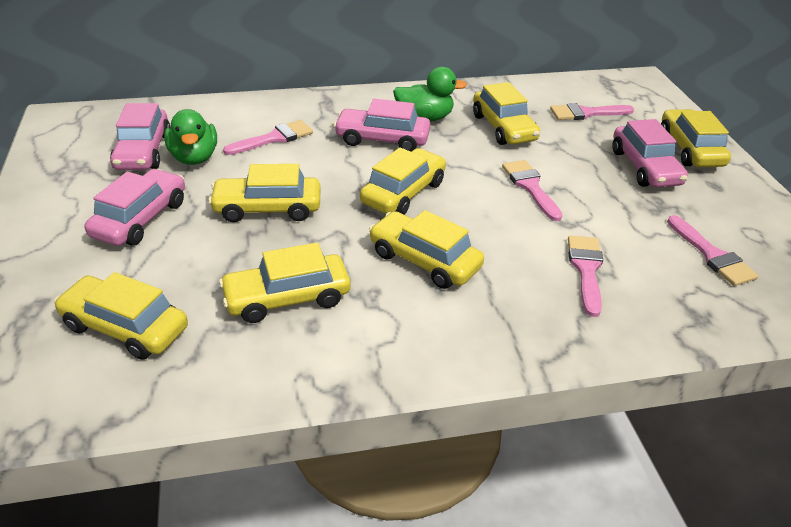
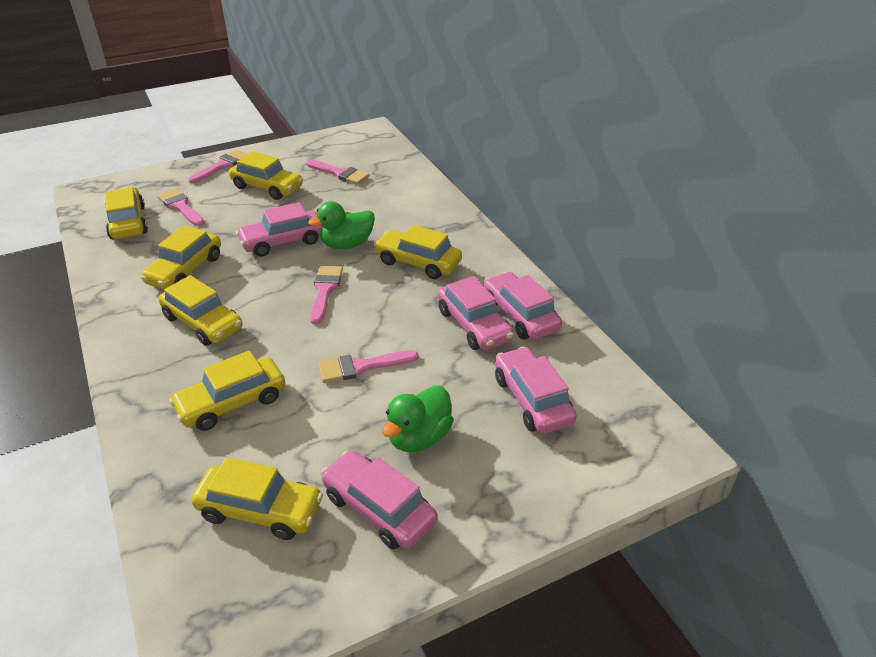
pink car: 4 -> 5

